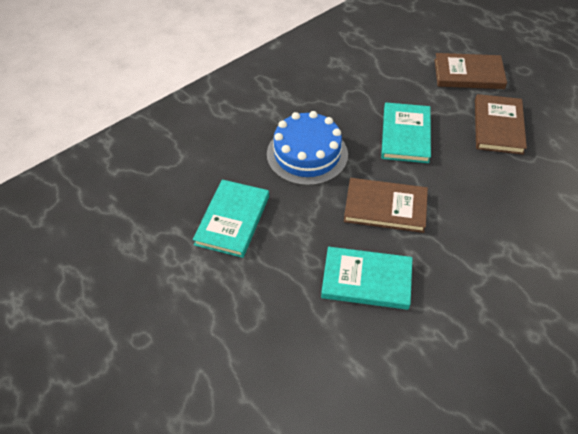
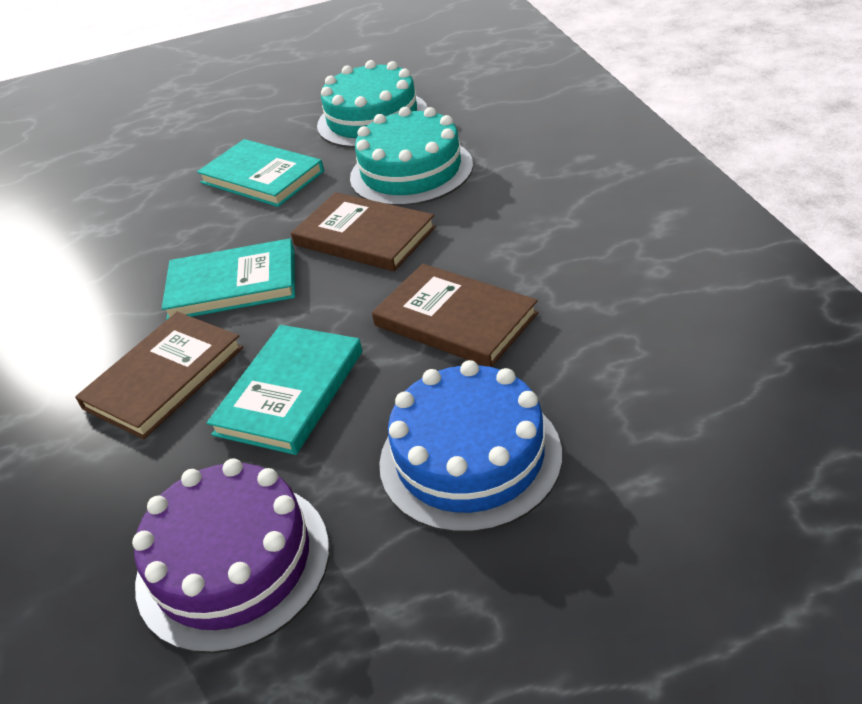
purple cake: 0 -> 1
turquoise cake: 0 -> 2

